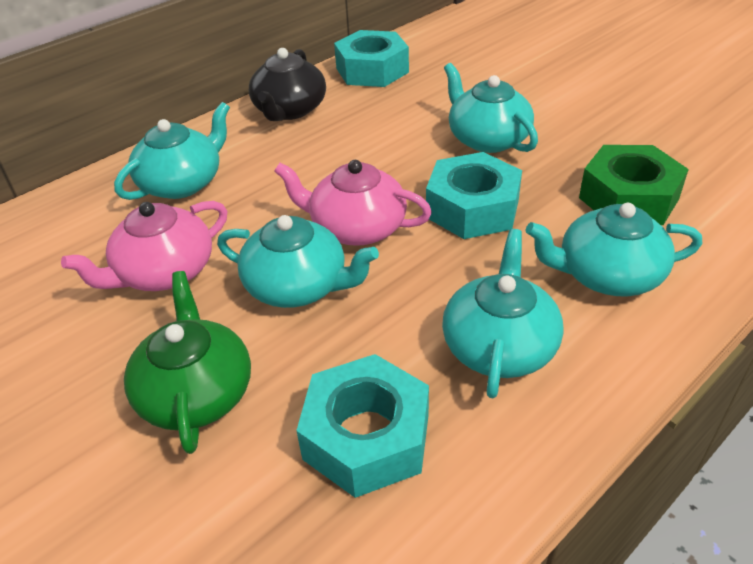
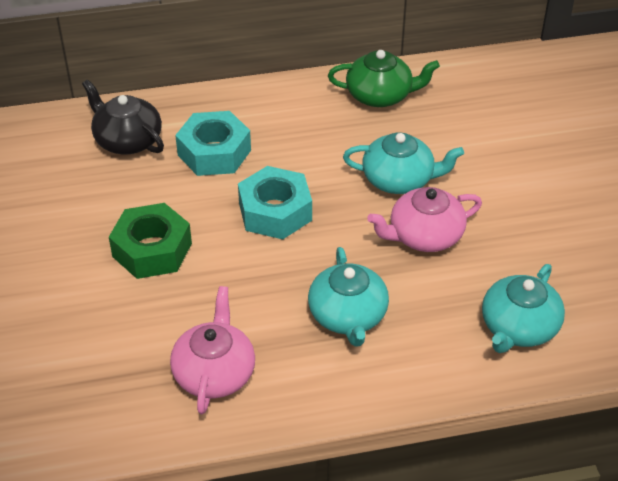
turquoise nut: 3 -> 2
turquoise teapot: 5 -> 3

